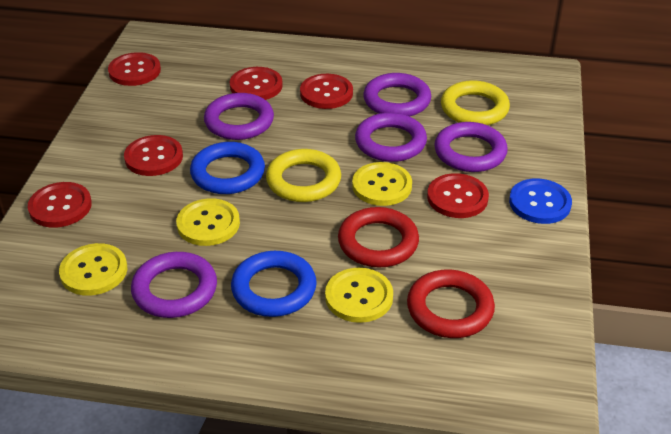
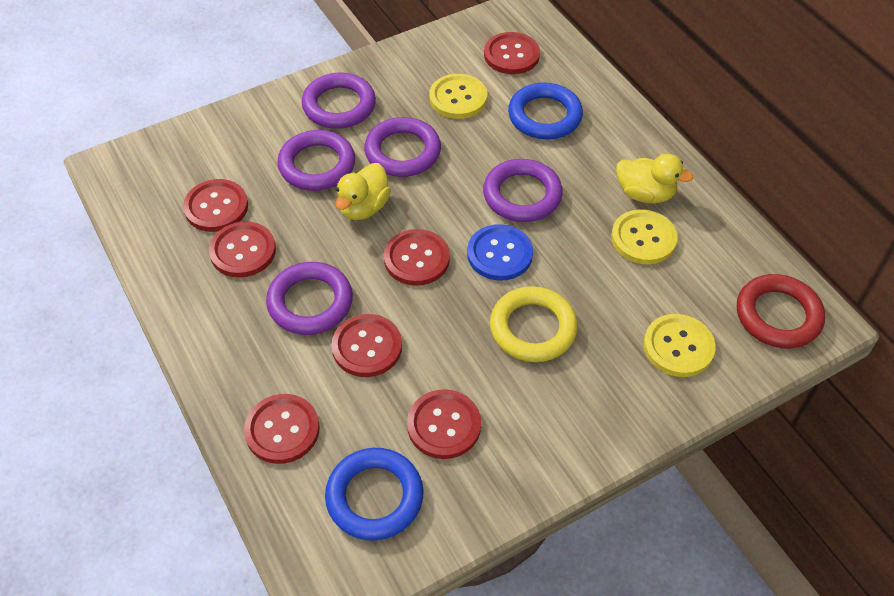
red button: 6 -> 7
red ring: 2 -> 1
yellow button: 4 -> 3
yellow duck: 0 -> 2
yellow ring: 2 -> 1

